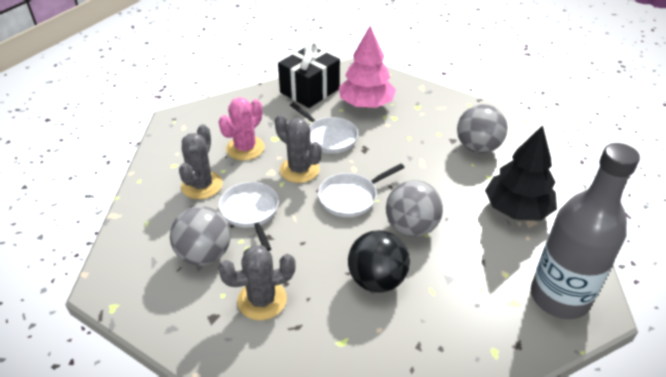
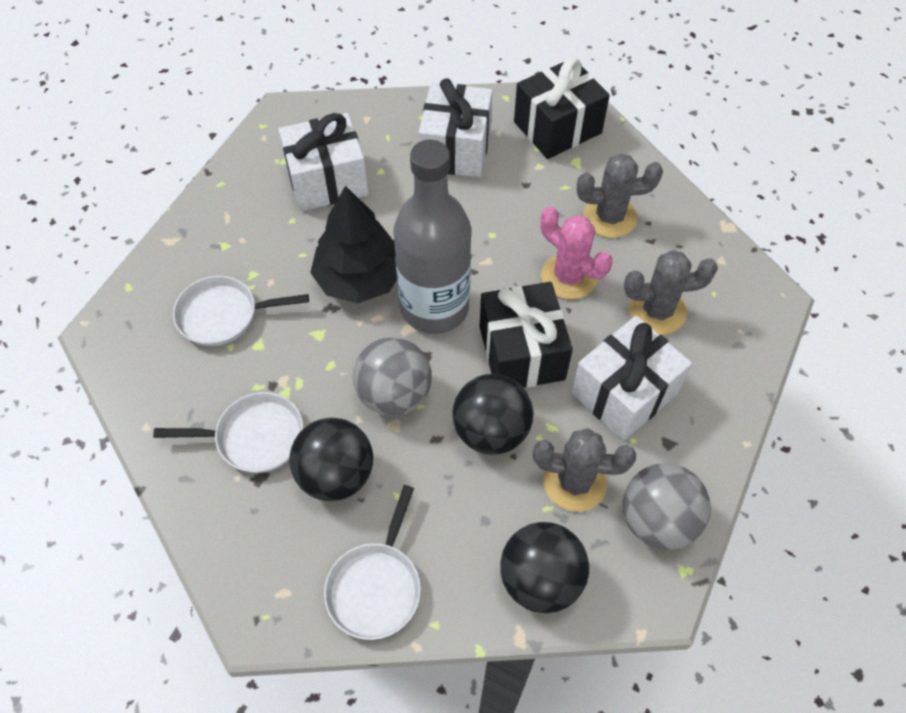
black ball: 1 -> 3
black gift: 1 -> 2
grey ball: 3 -> 2
pink tree: 1 -> 0
white gift: 0 -> 3

